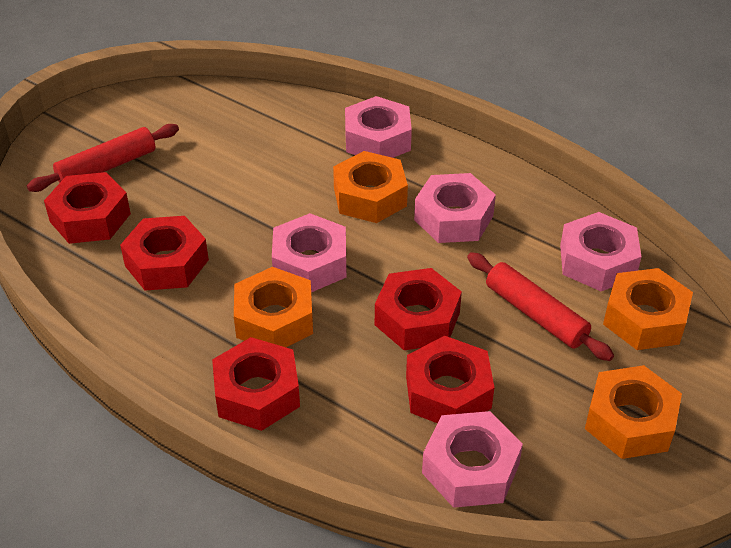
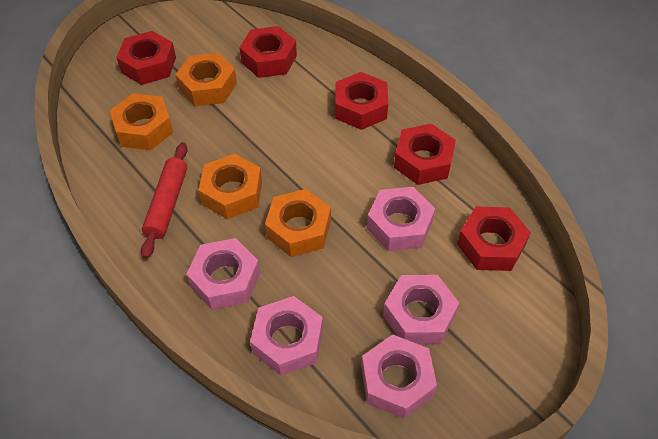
red rolling pin: 2 -> 1

